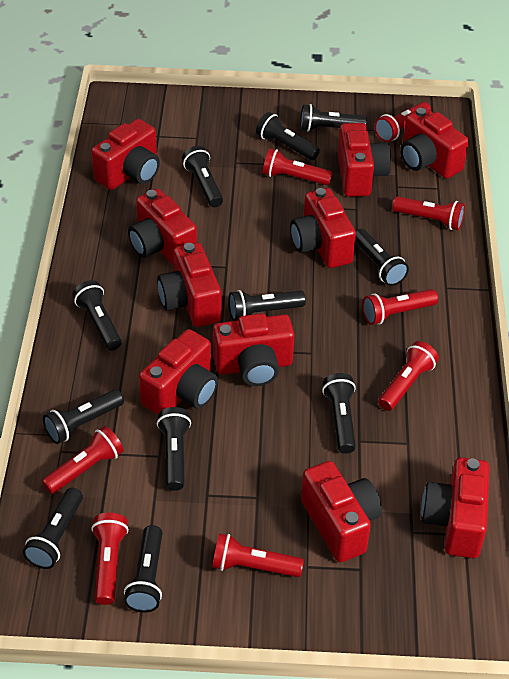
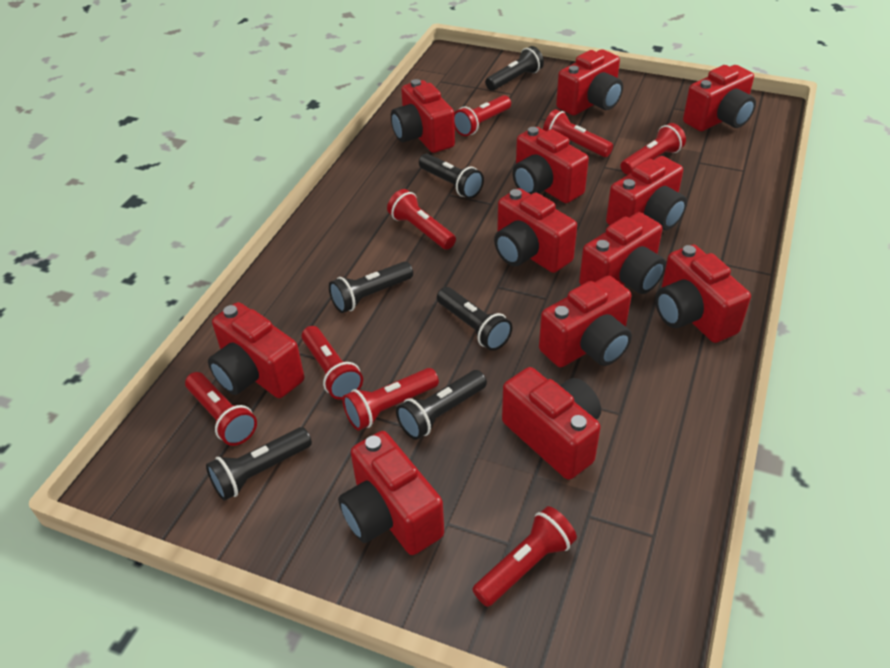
black flashlight: 11 -> 6
red camera: 10 -> 12

